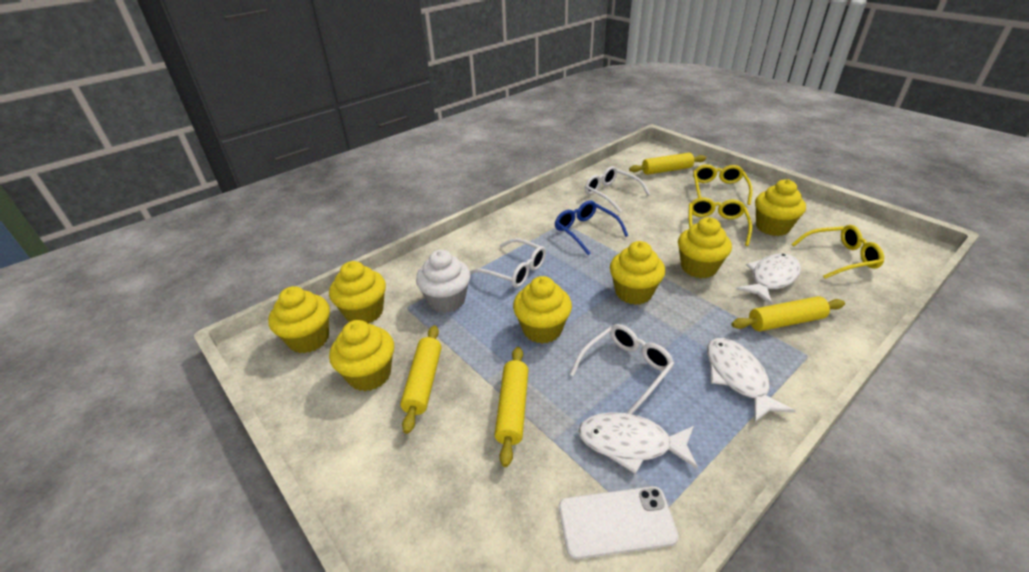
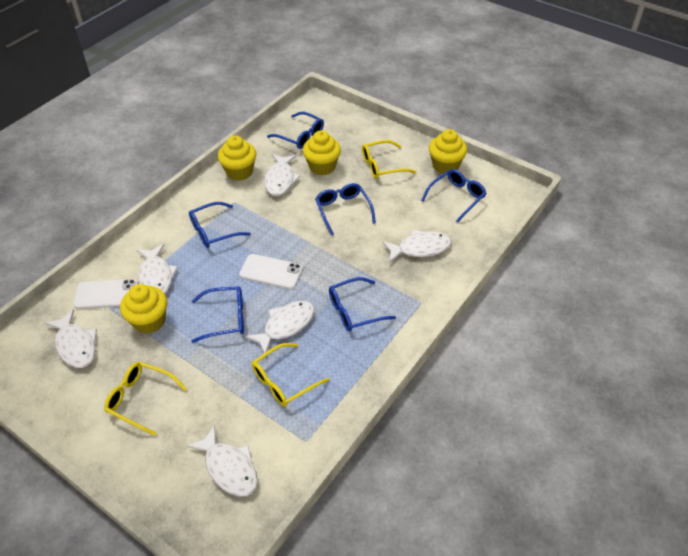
blue glasses: 1 -> 6
white cupcake: 1 -> 0
white fish: 3 -> 6
white glasses: 3 -> 0
white phone: 1 -> 2
yellow cupcake: 7 -> 4
yellow rolling pin: 4 -> 0

